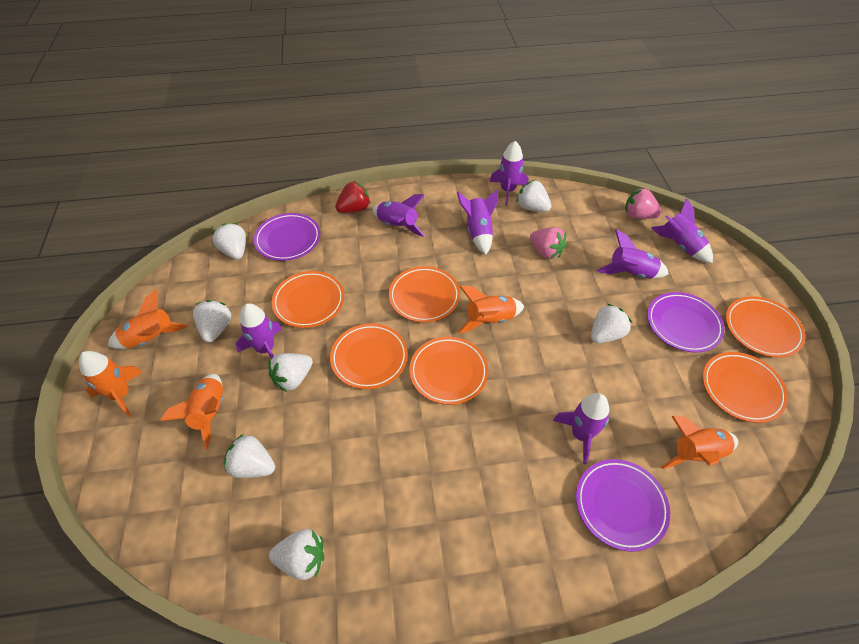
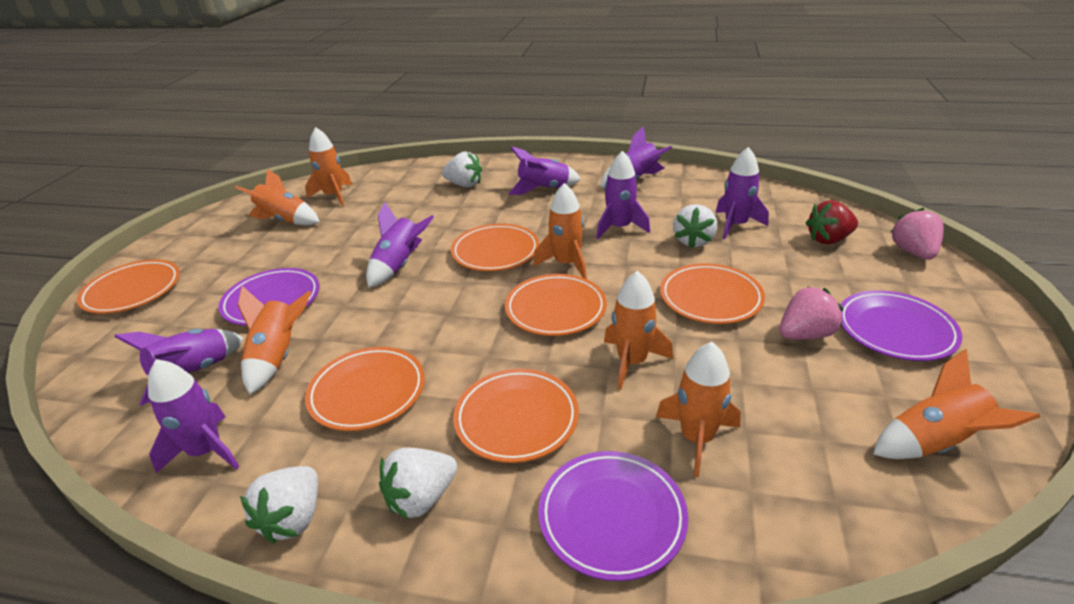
orange rocket: 5 -> 7
white strawberry: 7 -> 4

